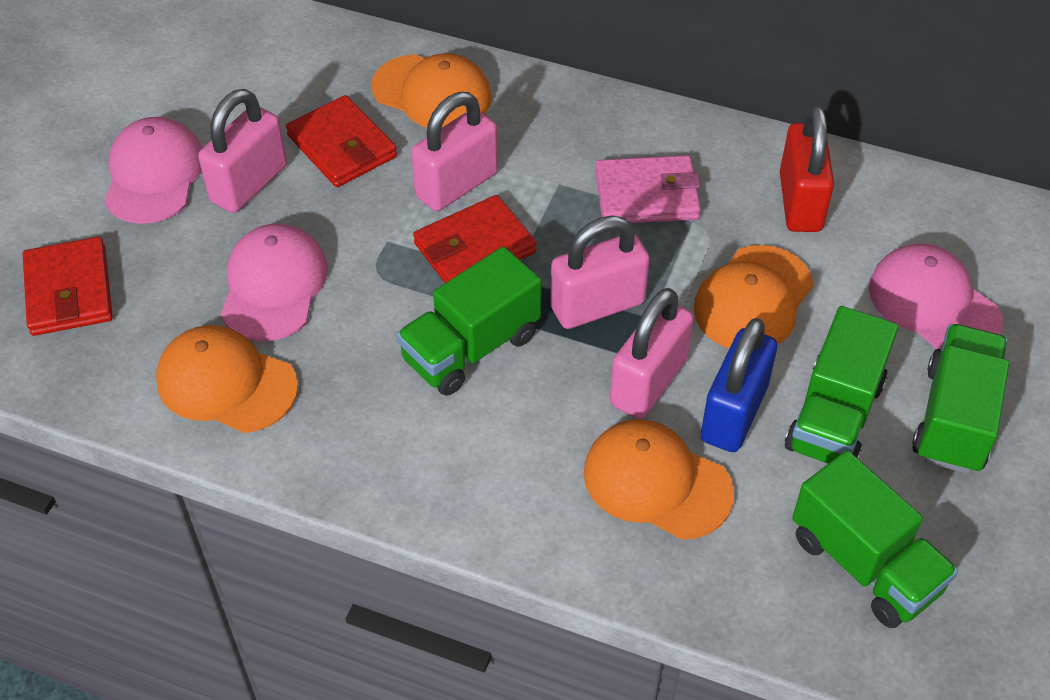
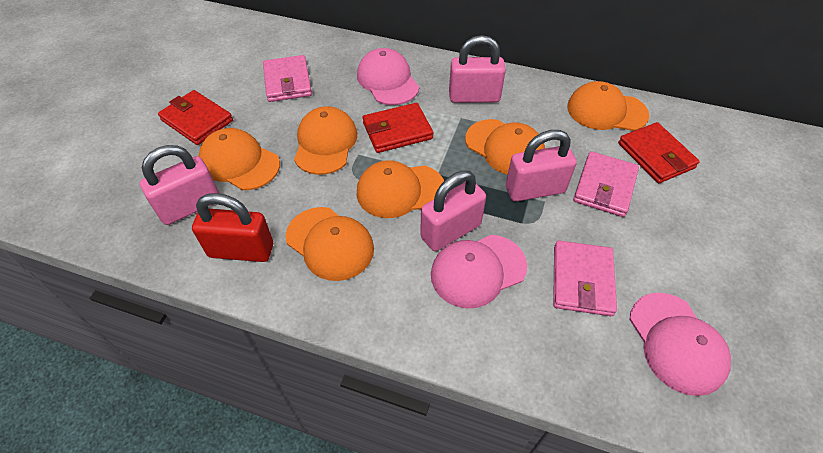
blue padlock: 1 -> 0
green truck: 4 -> 0
orange cap: 4 -> 6
pink wallet: 1 -> 3

